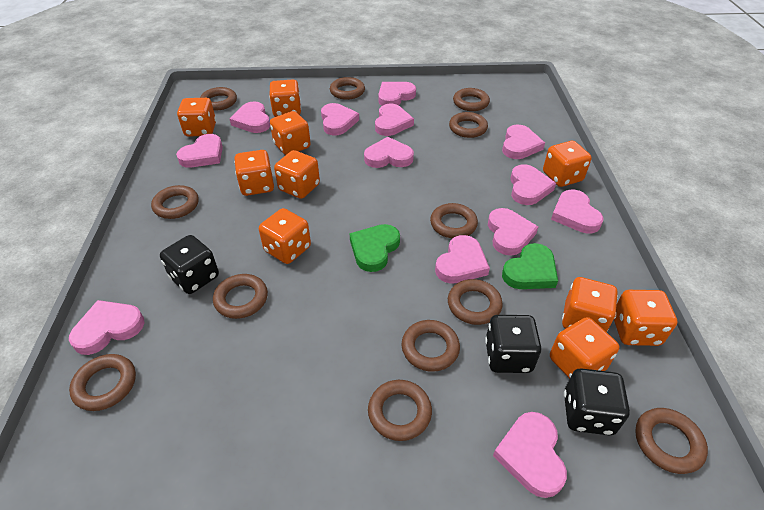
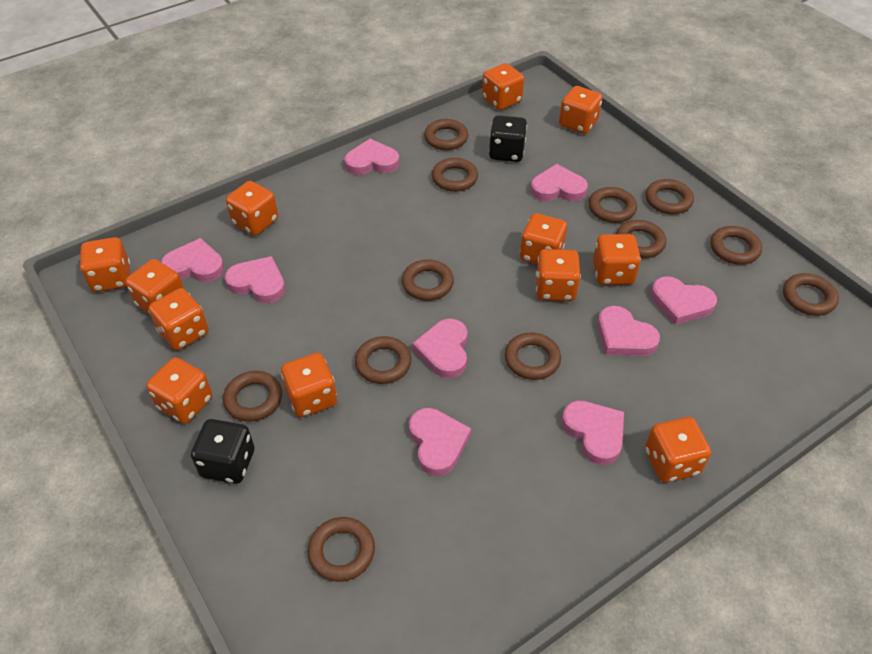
black dice: 3 -> 2
green heart: 2 -> 0
orange dice: 10 -> 12
pink heart: 13 -> 9

